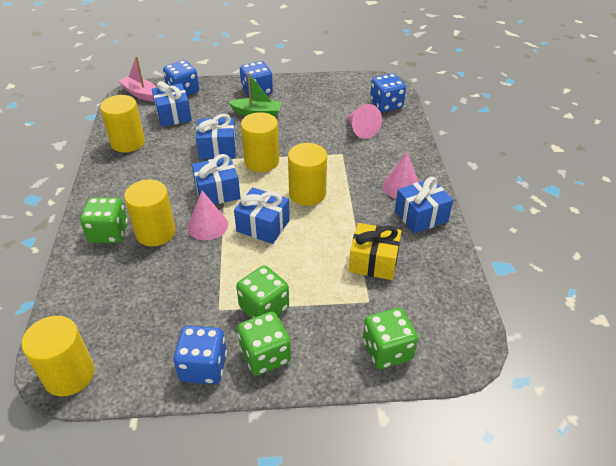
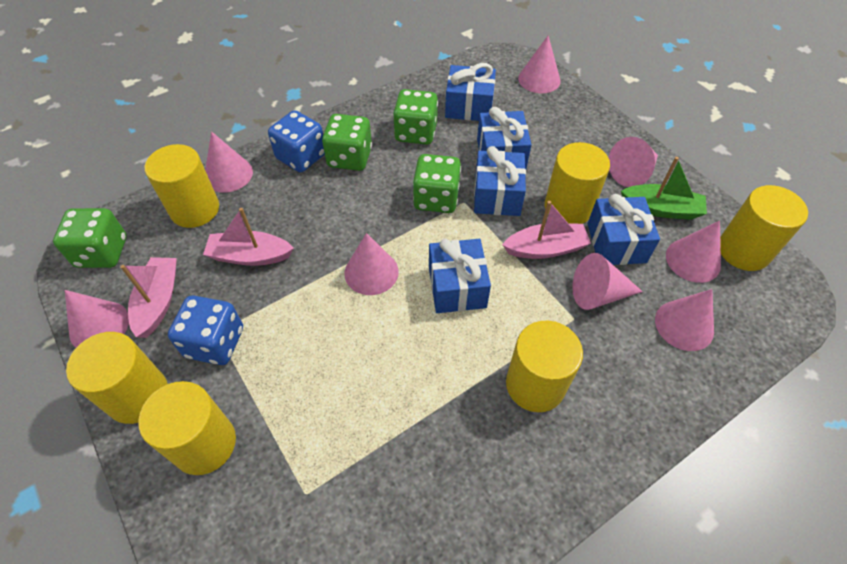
blue dice: 4 -> 2
pink boat: 1 -> 3
pink cone: 3 -> 8
yellow cylinder: 5 -> 6
yellow gift: 1 -> 0

